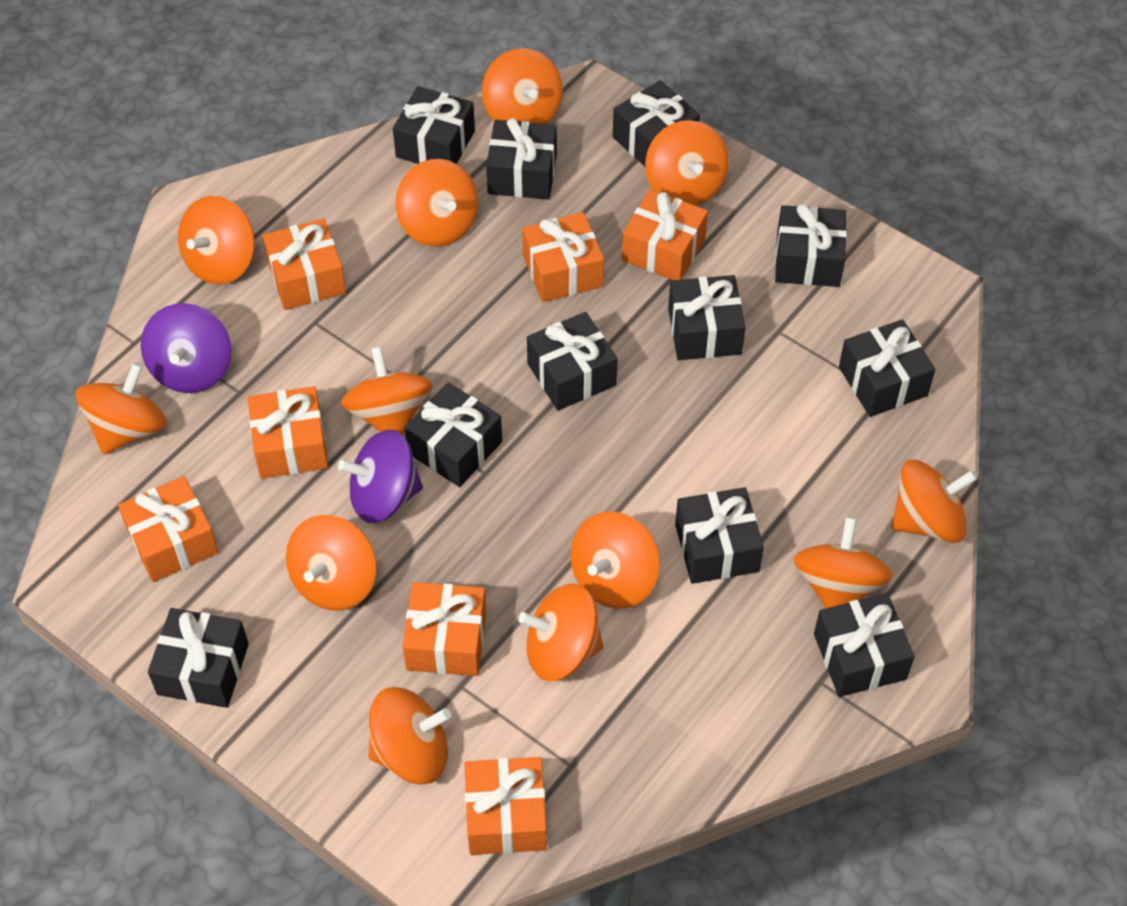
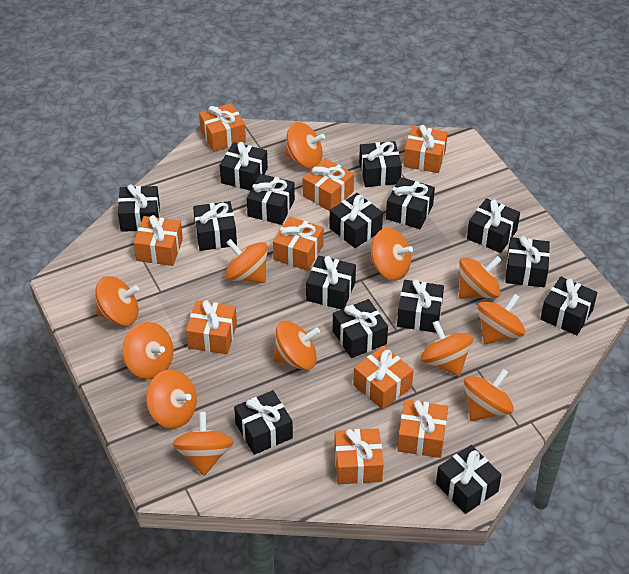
black gift: 11 -> 15
orange gift: 7 -> 9
purple spinning top: 2 -> 0

